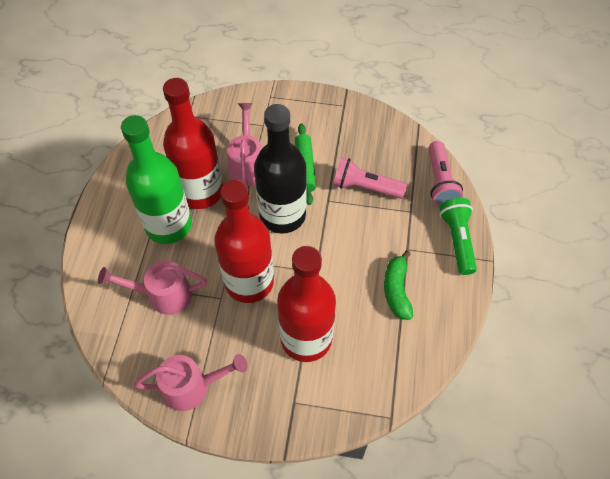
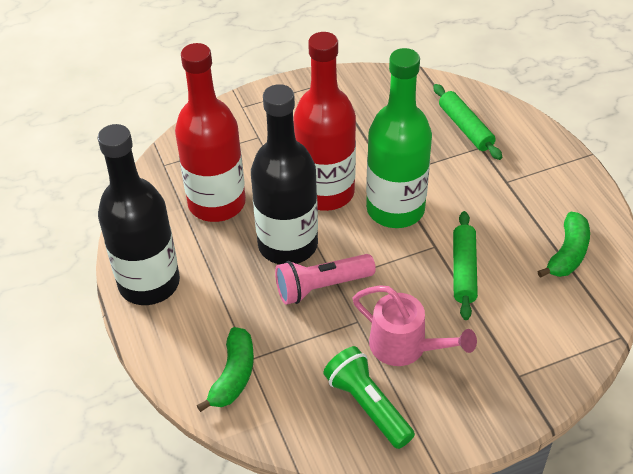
black bottle: 1 -> 2
green banana: 1 -> 2
green rolling pin: 1 -> 2
pink flashlight: 2 -> 1
pink watering can: 3 -> 1
red bottle: 3 -> 2

